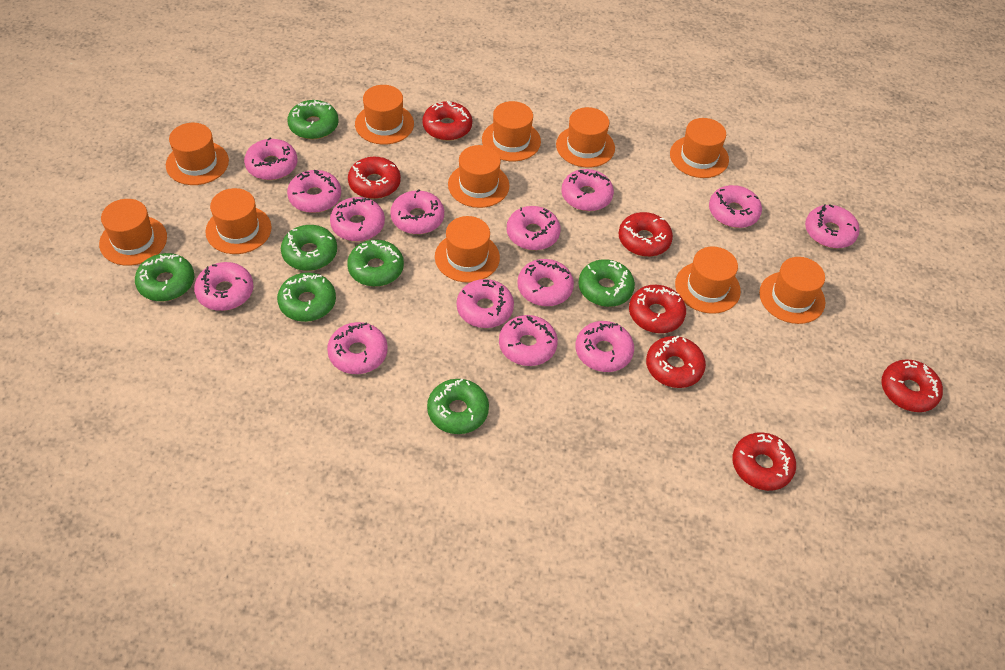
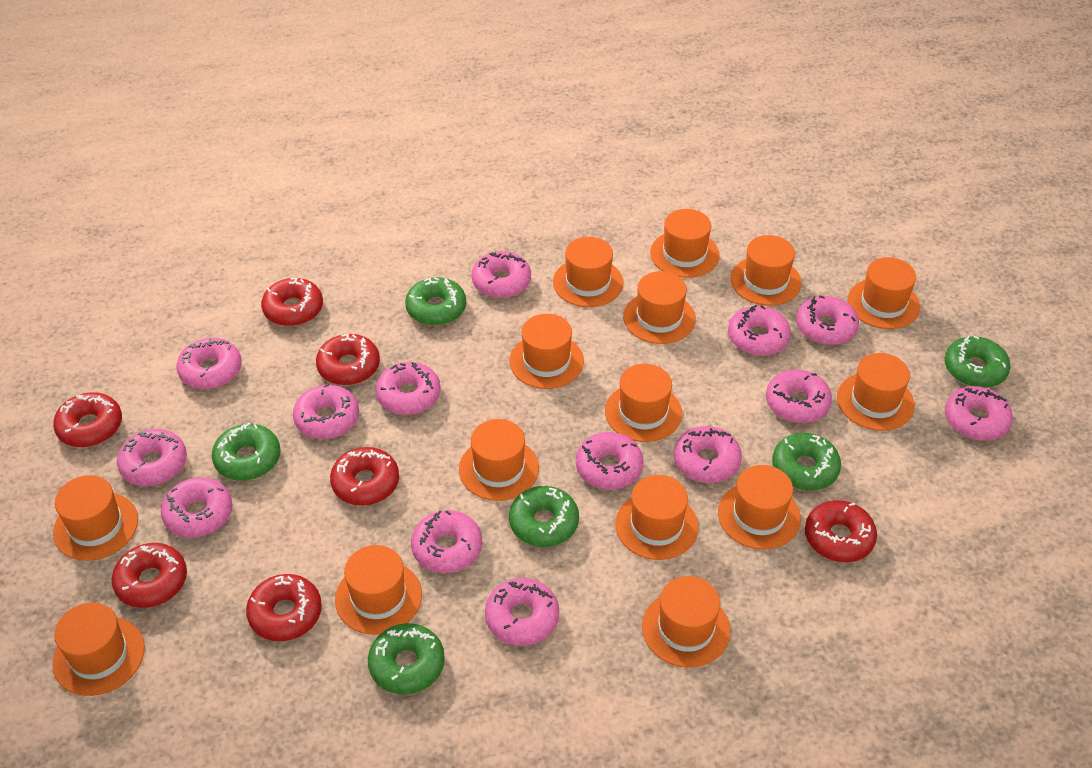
green donut: 7 -> 6
orange hat: 11 -> 15

